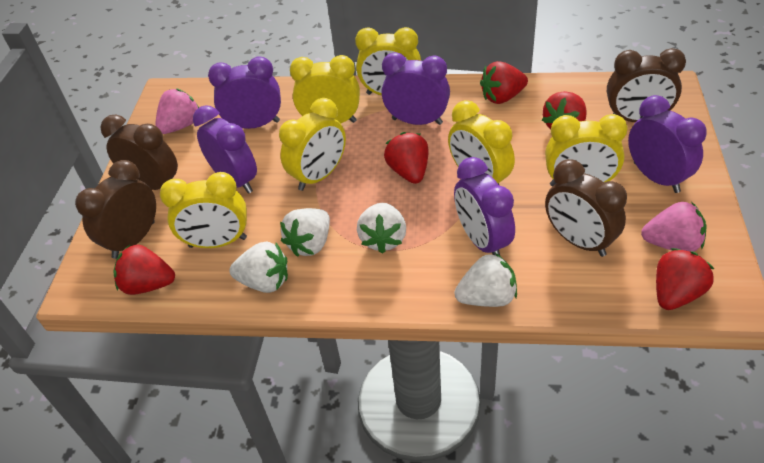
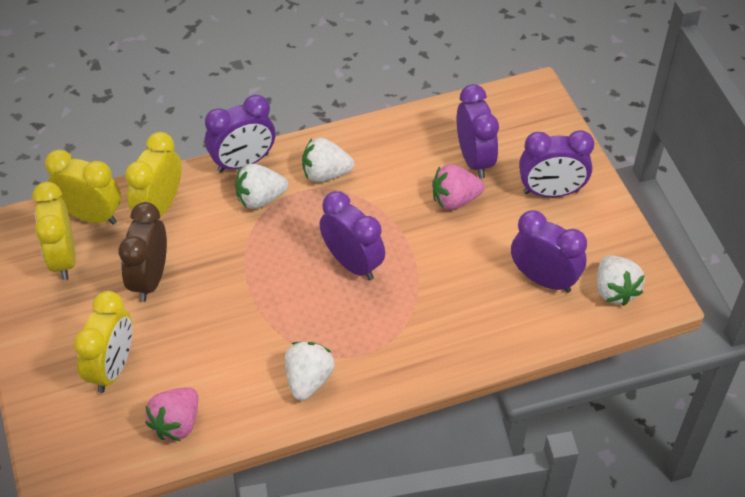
brown clock: 4 -> 1
red strawberry: 5 -> 0
yellow clock: 6 -> 4

